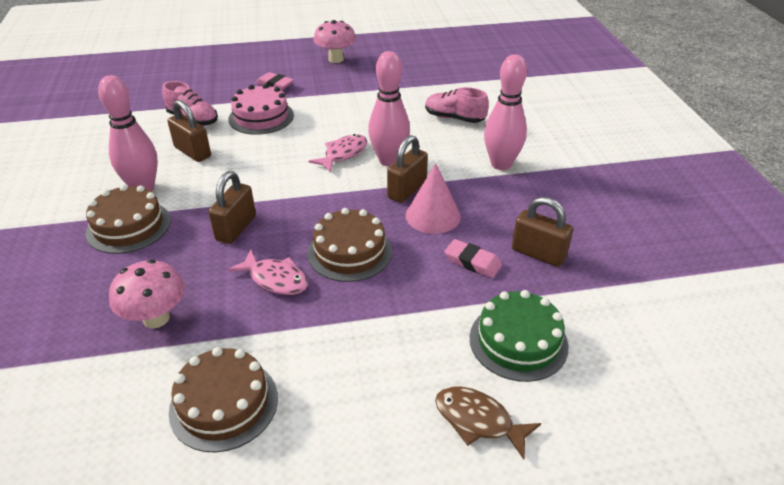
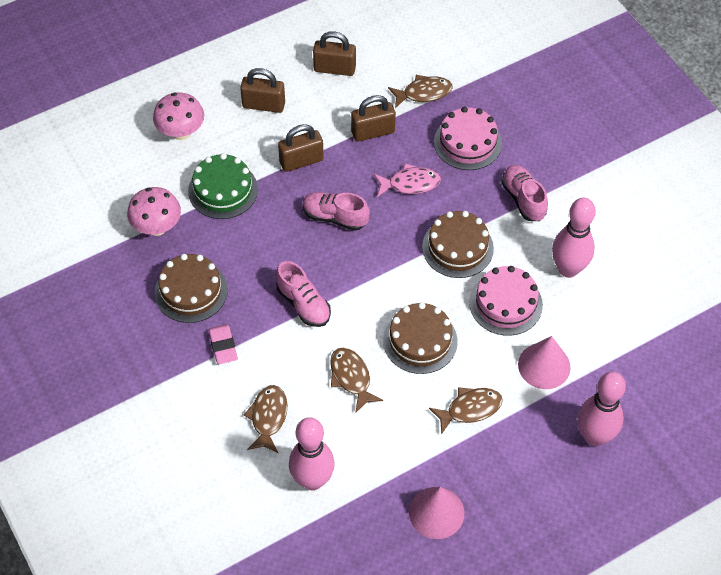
brown fish: 1 -> 4
pink cake: 1 -> 2
pink cone: 1 -> 2
pink eraser: 2 -> 1
pink fish: 2 -> 1
pink shoe: 2 -> 3

